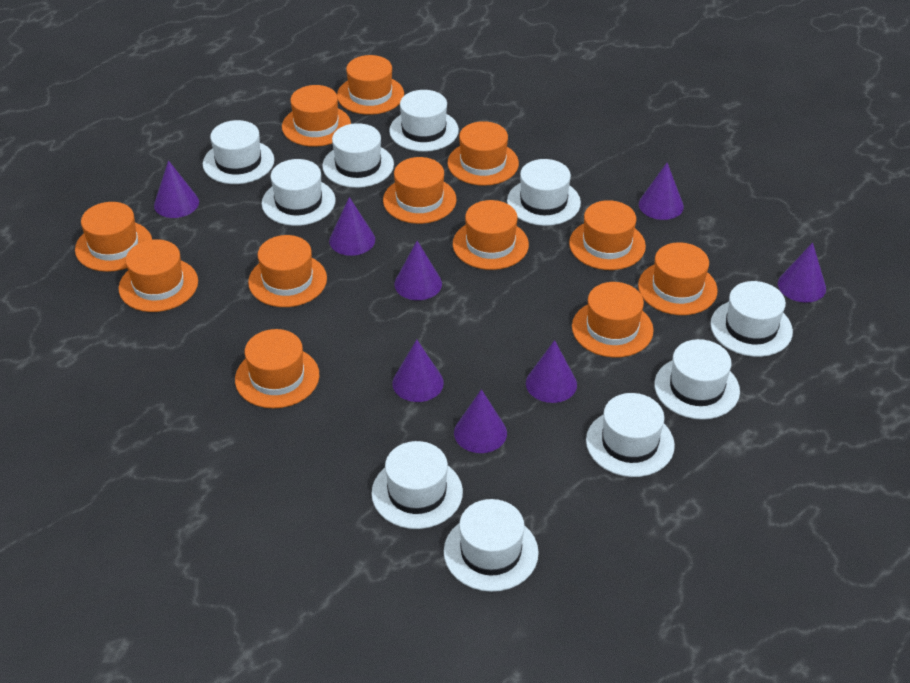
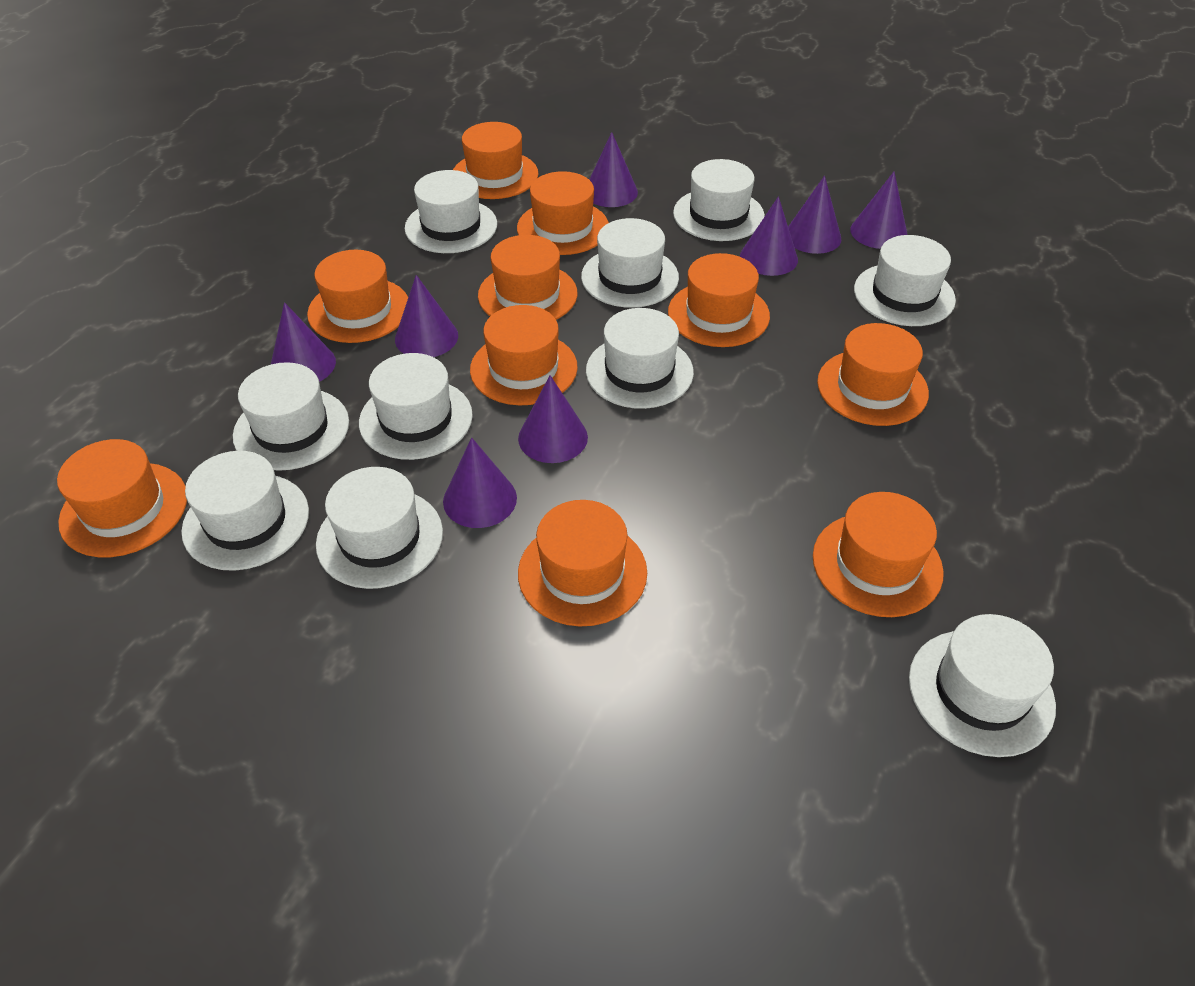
orange hat: 12 -> 10

